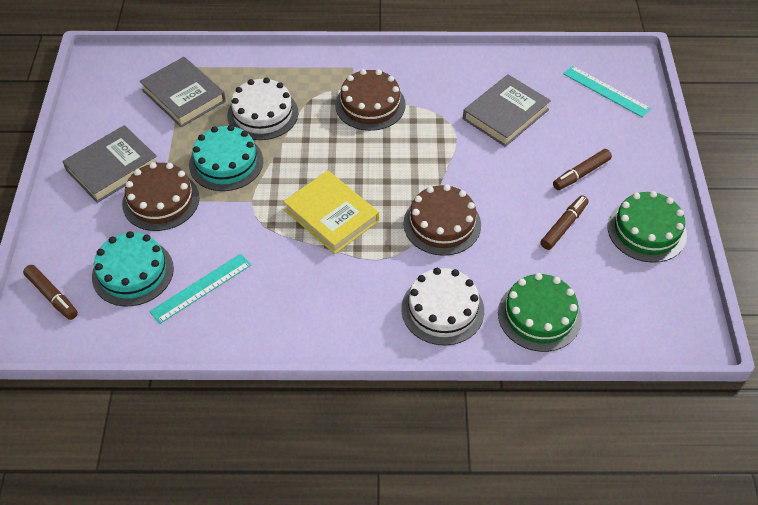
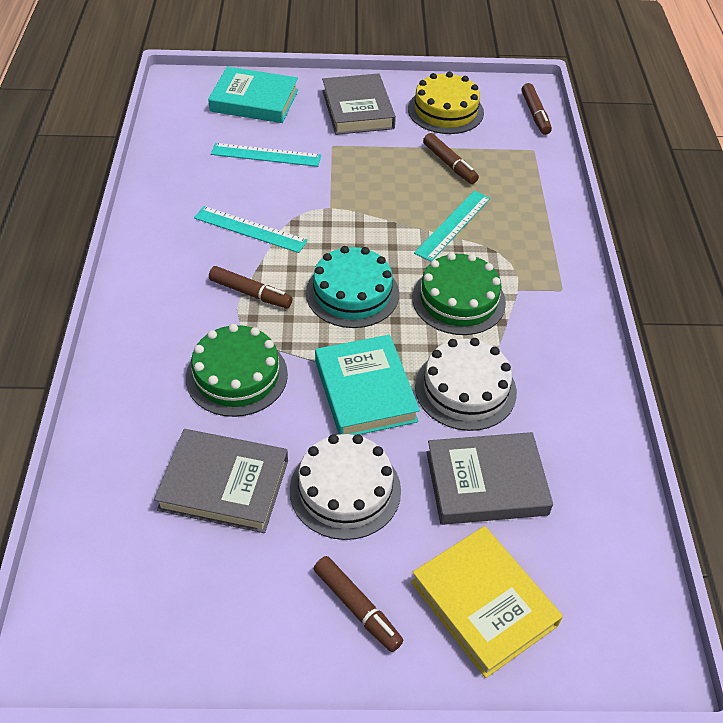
brown cake: 3 -> 0
brown marker: 3 -> 4
turquoise book: 0 -> 2
turquoise cake: 2 -> 1
turquoise ruler: 2 -> 3
yellow cake: 0 -> 1

